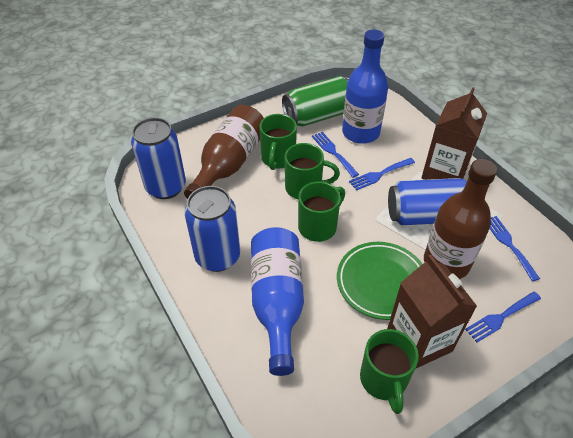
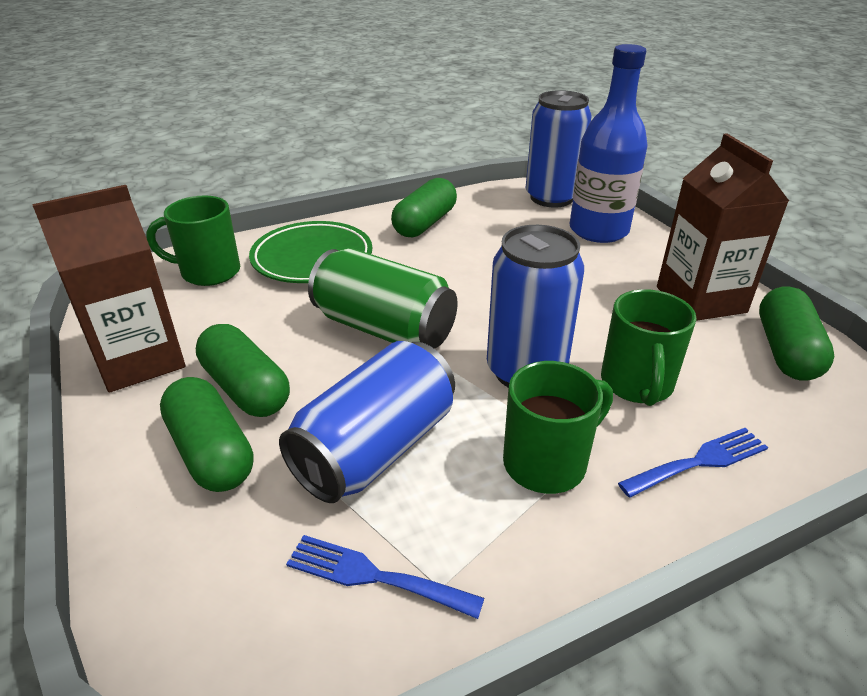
blue bottle: 2 -> 1
blue fork: 4 -> 2
brown bottle: 2 -> 0
green capsule: 0 -> 4
green mug: 4 -> 3

